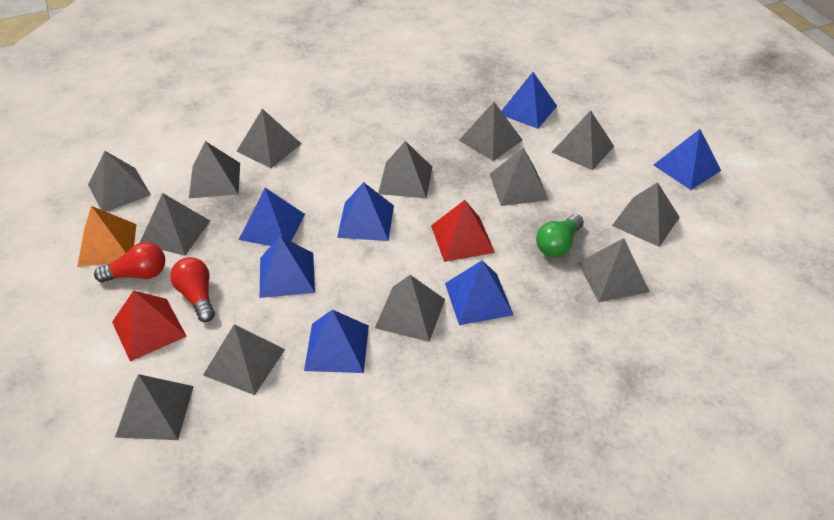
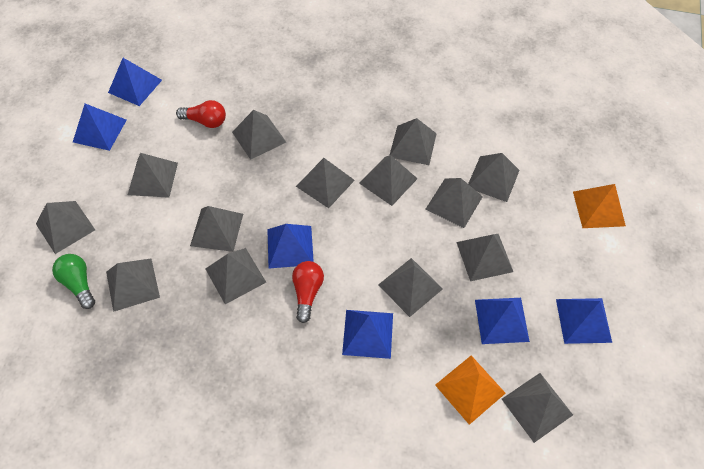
blue pyramid: 7 -> 6
grey pyramid: 13 -> 14
orange pyramid: 1 -> 2
red pyramid: 2 -> 0

